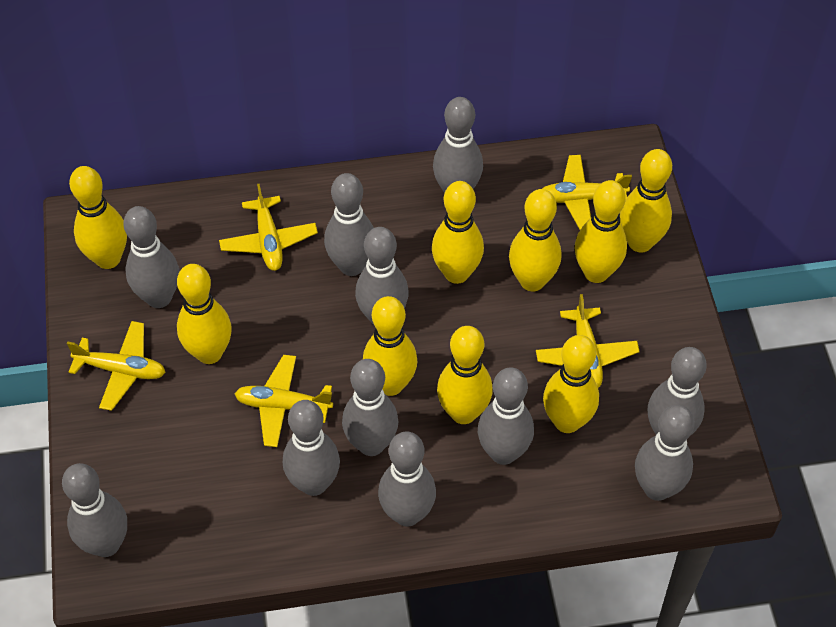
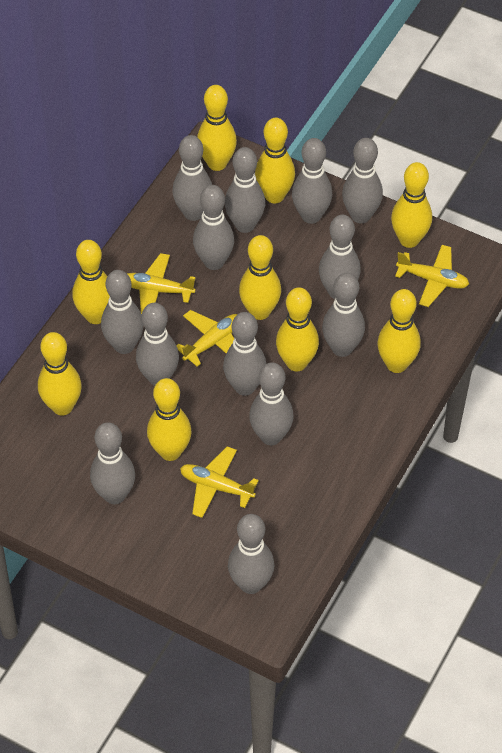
grey bowling pin: 11 -> 13
yellow plane: 5 -> 4

